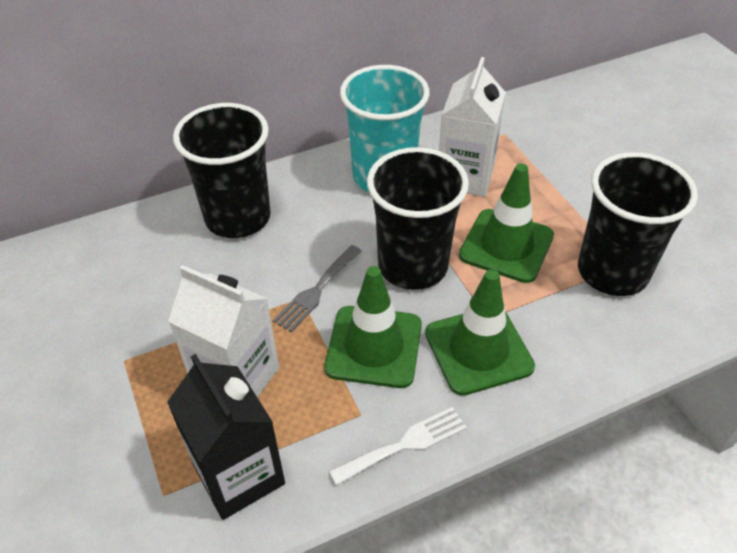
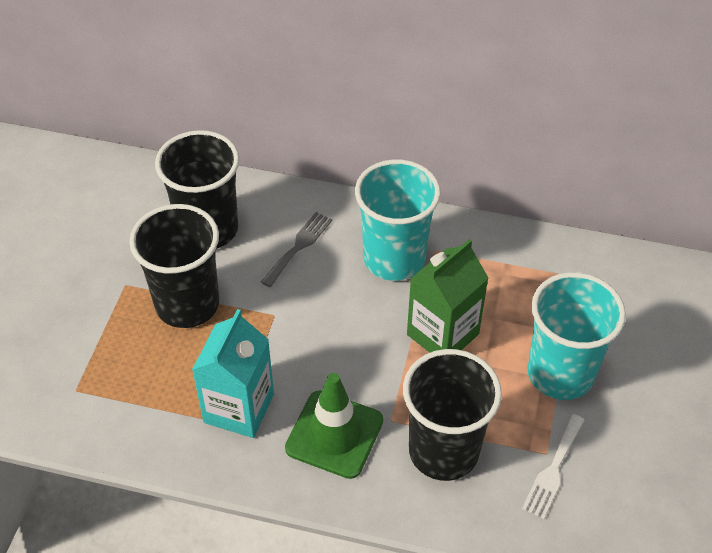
black carton: 1 -> 0
green carton: 0 -> 1
green traffic cone: 3 -> 1
turquoise carton: 0 -> 1
turquoise cup: 1 -> 2
white carton: 2 -> 0

